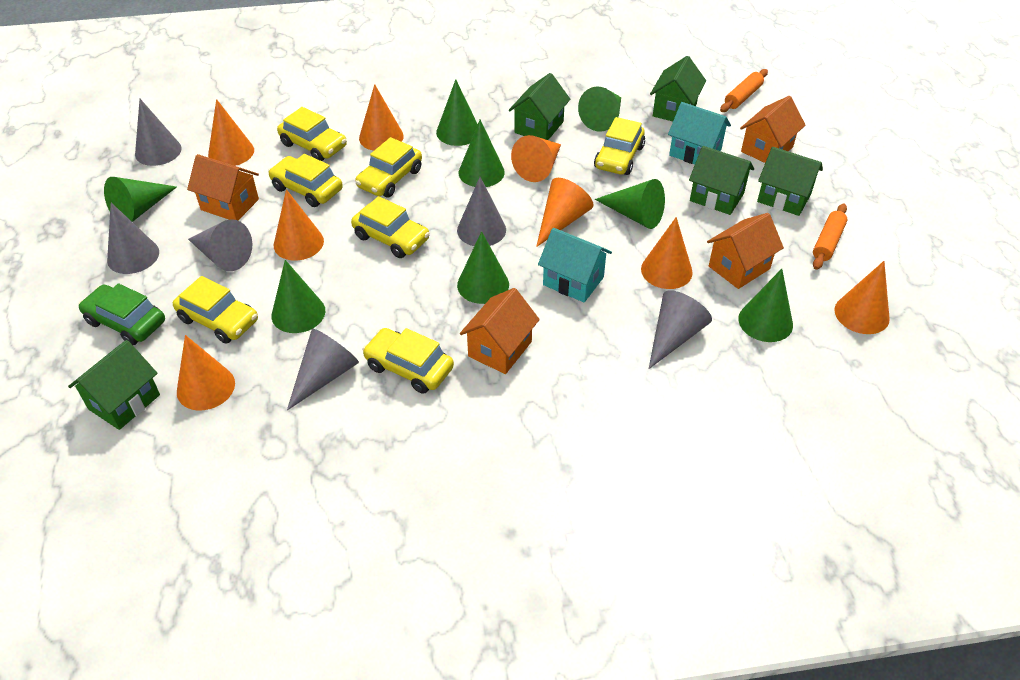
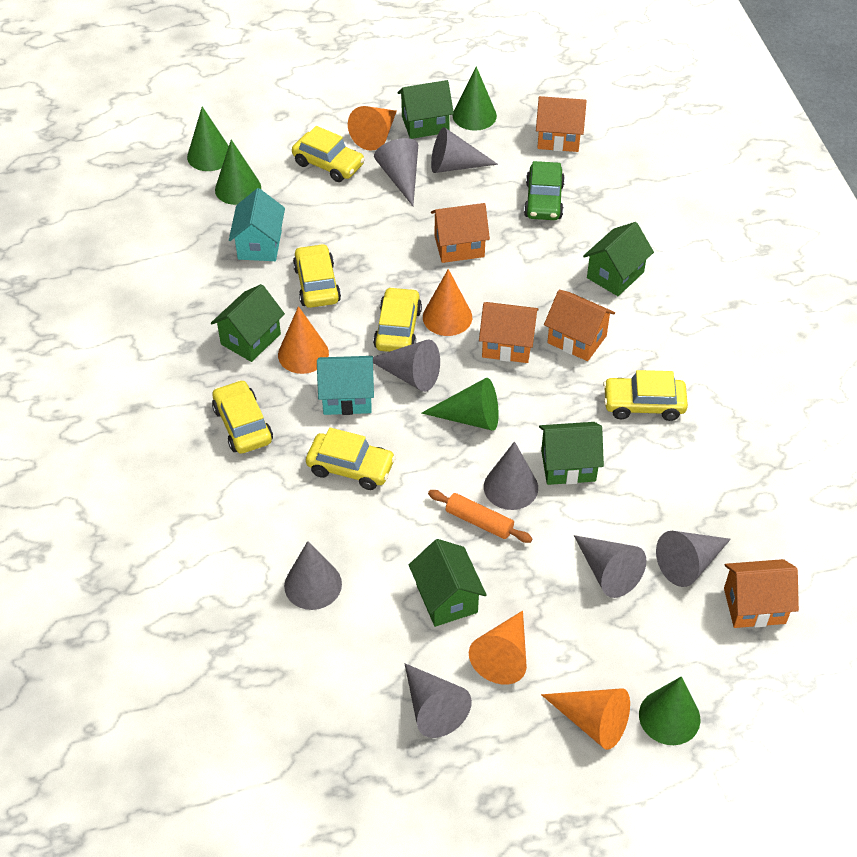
green cone: 8 -> 5
grey cone: 6 -> 8
orange cone: 8 -> 5
orange house: 4 -> 5
orange rolling pin: 2 -> 1
yellow car: 7 -> 6

